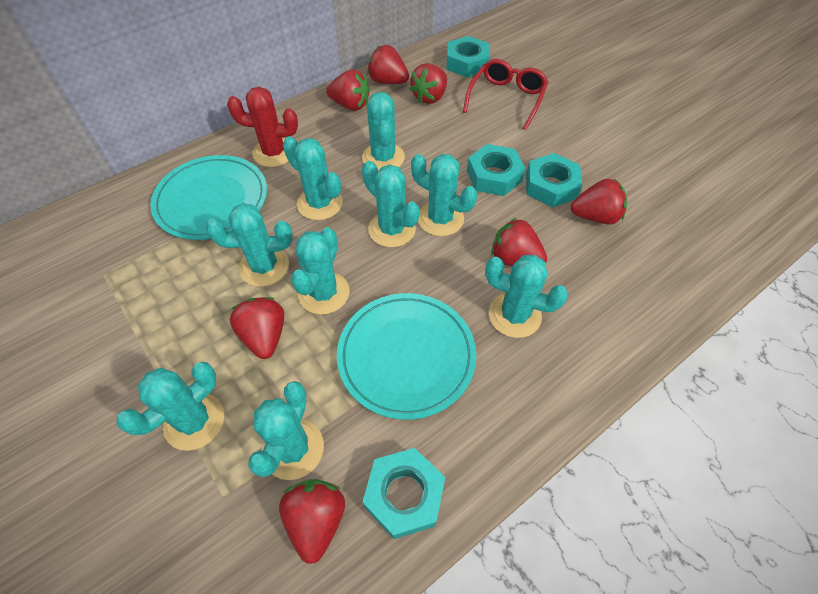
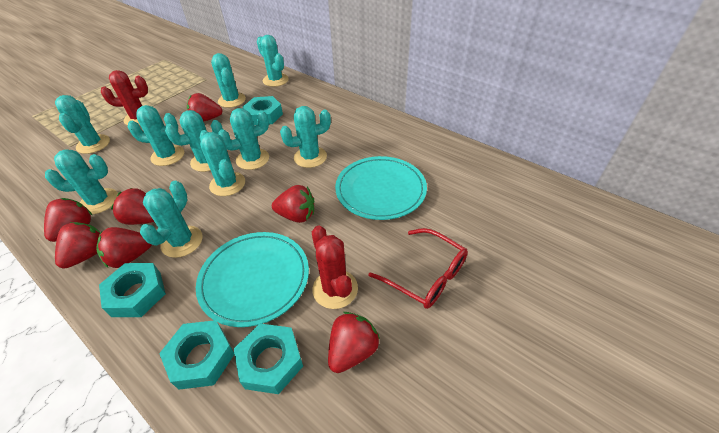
red cactus: 1 -> 2
turquoise cactus: 9 -> 10

